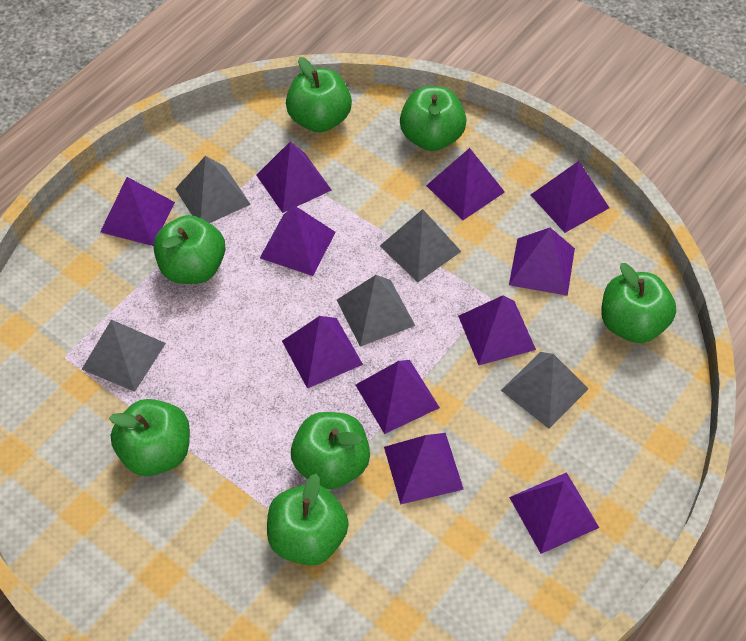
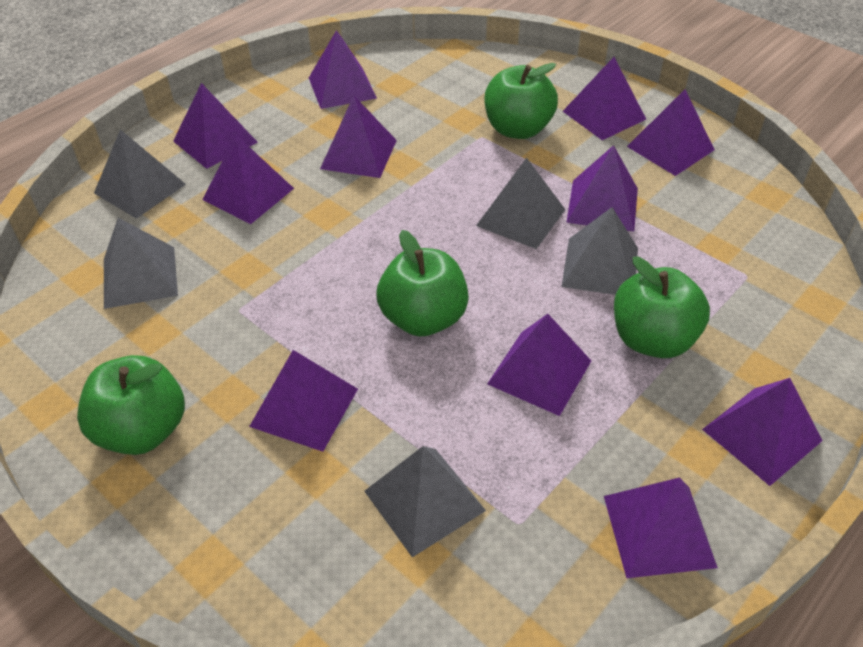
green apple: 7 -> 4

